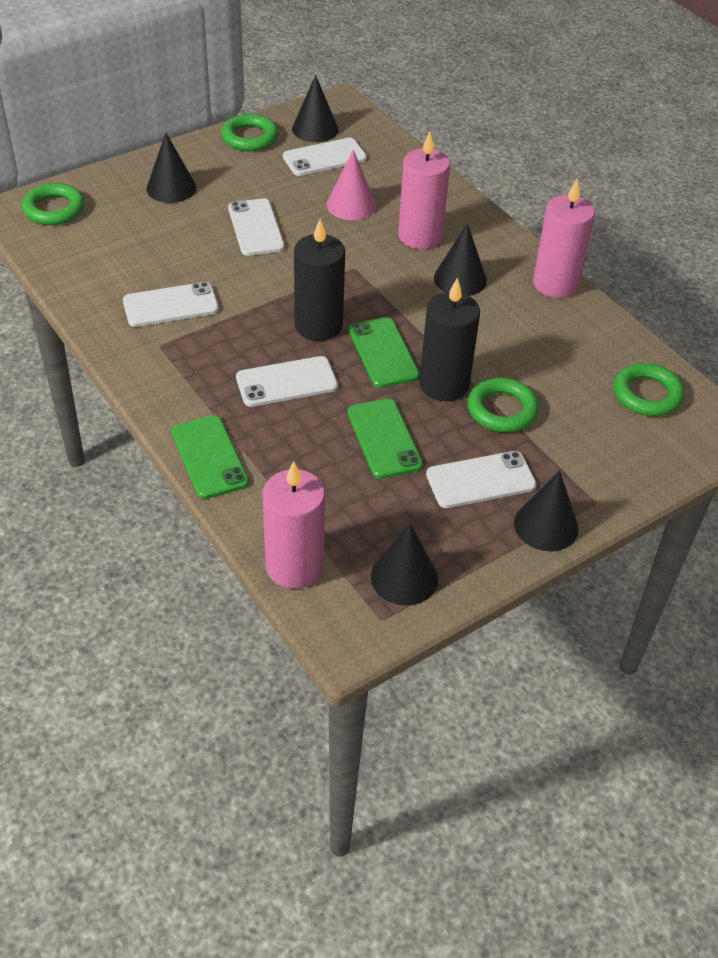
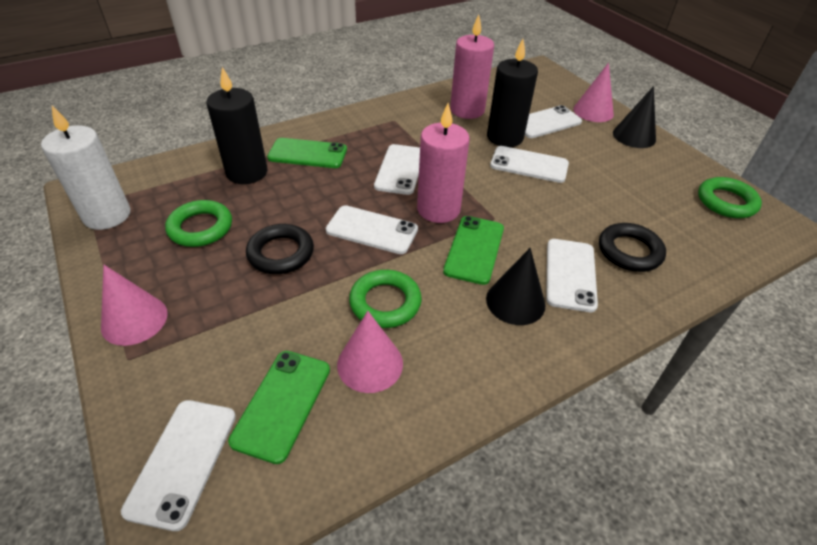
black cone: 5 -> 2
black ring: 0 -> 2
green ring: 4 -> 3
pink candle: 3 -> 2
pink cone: 1 -> 3
white candle: 0 -> 1
white phone: 5 -> 6

